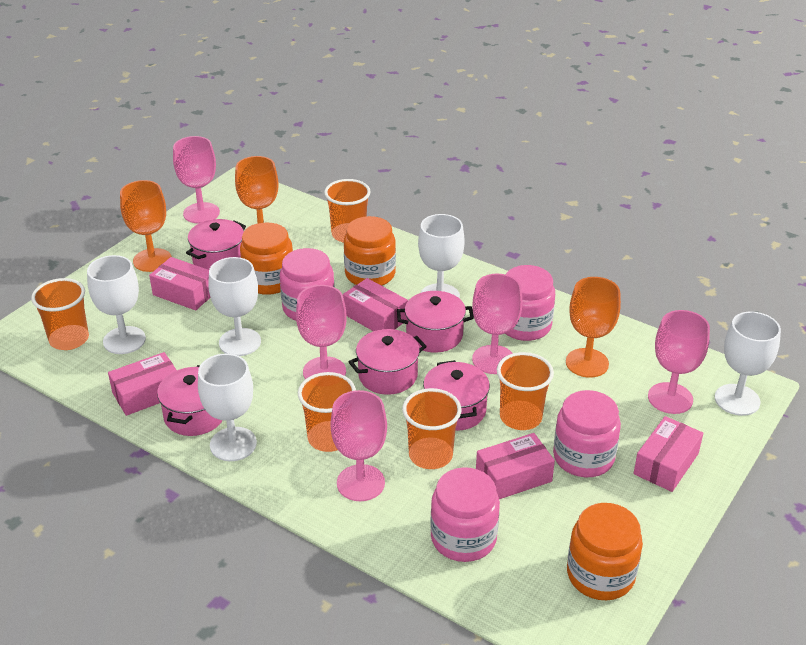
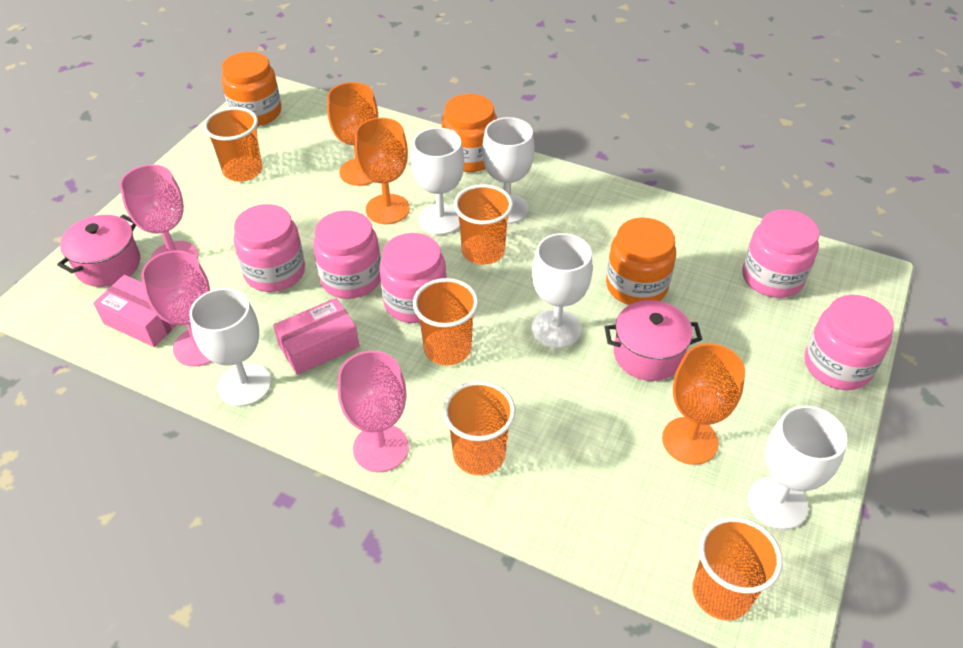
pink box: 5 -> 2
pink goblet: 5 -> 3
pink jar: 4 -> 5
pink pot: 5 -> 2

